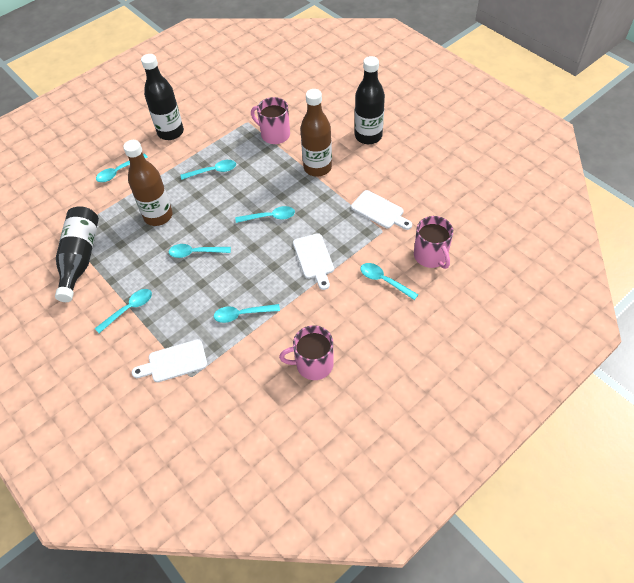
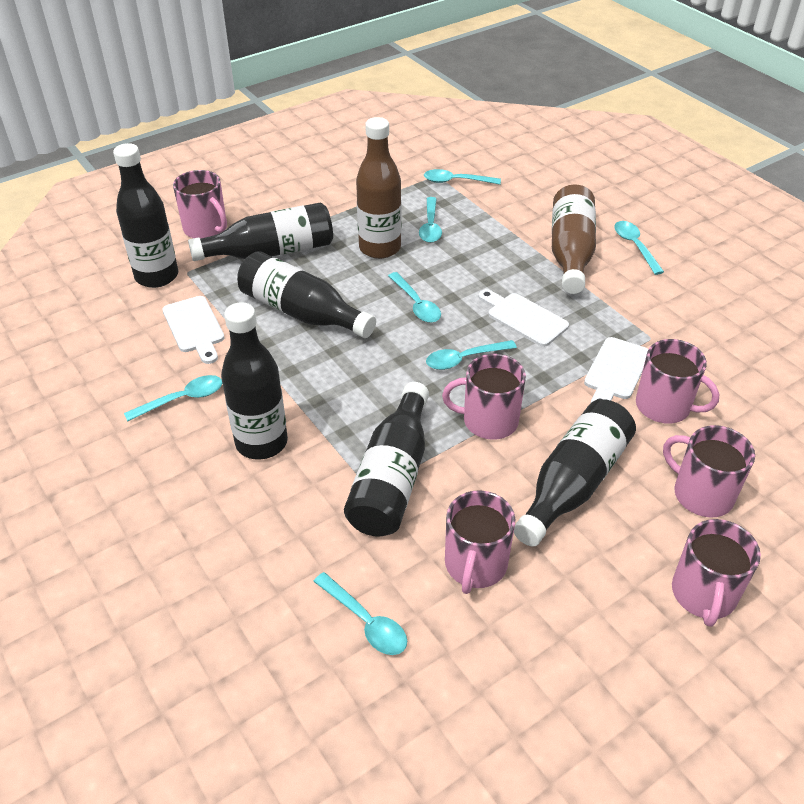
black bottle: 3 -> 6
pink mug: 3 -> 6

